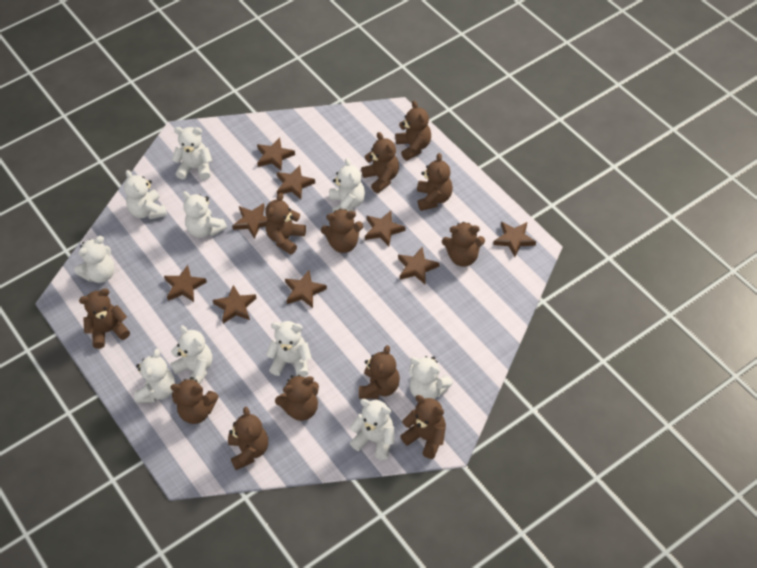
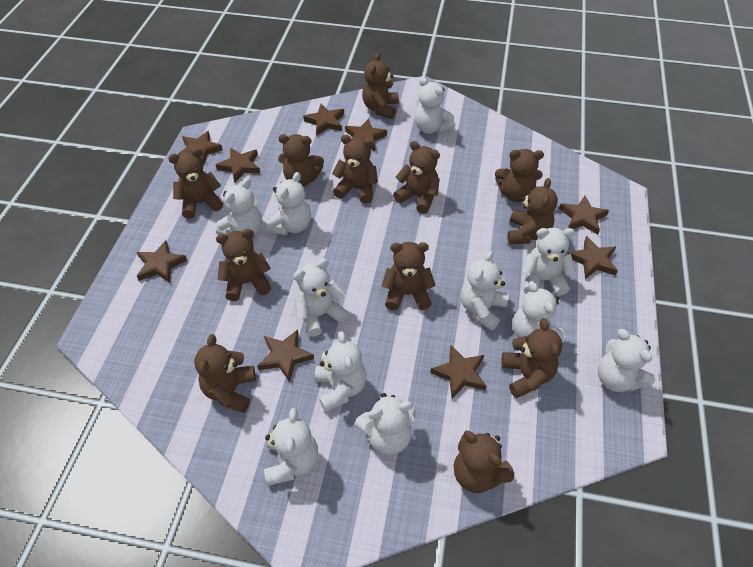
white teddy bear: 10 -> 11

